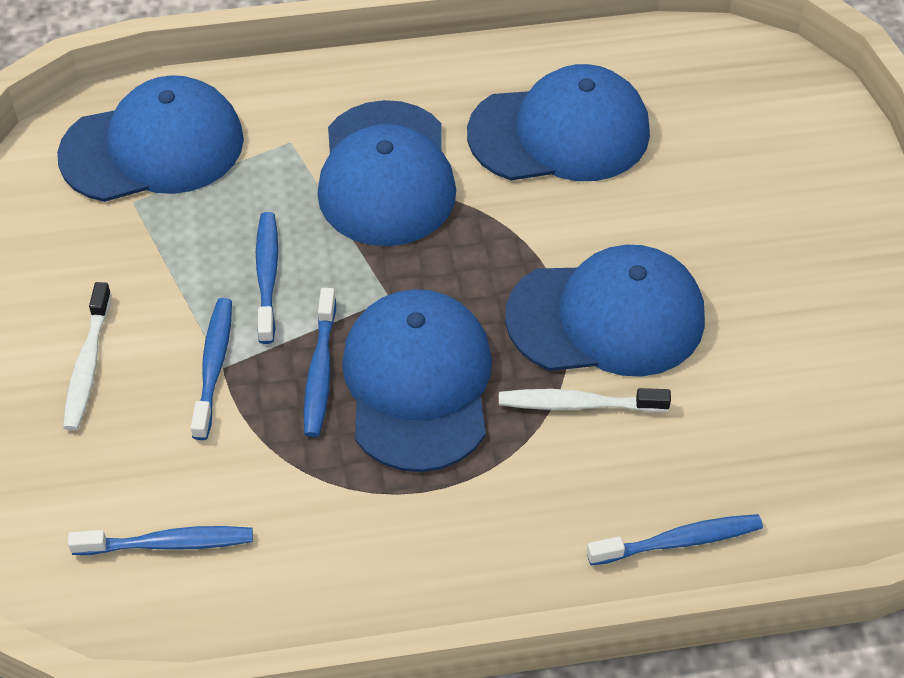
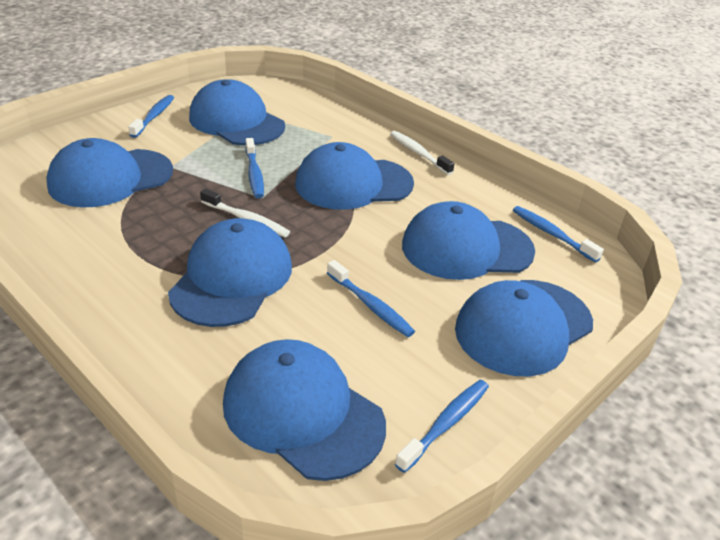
blue cap: 5 -> 7

